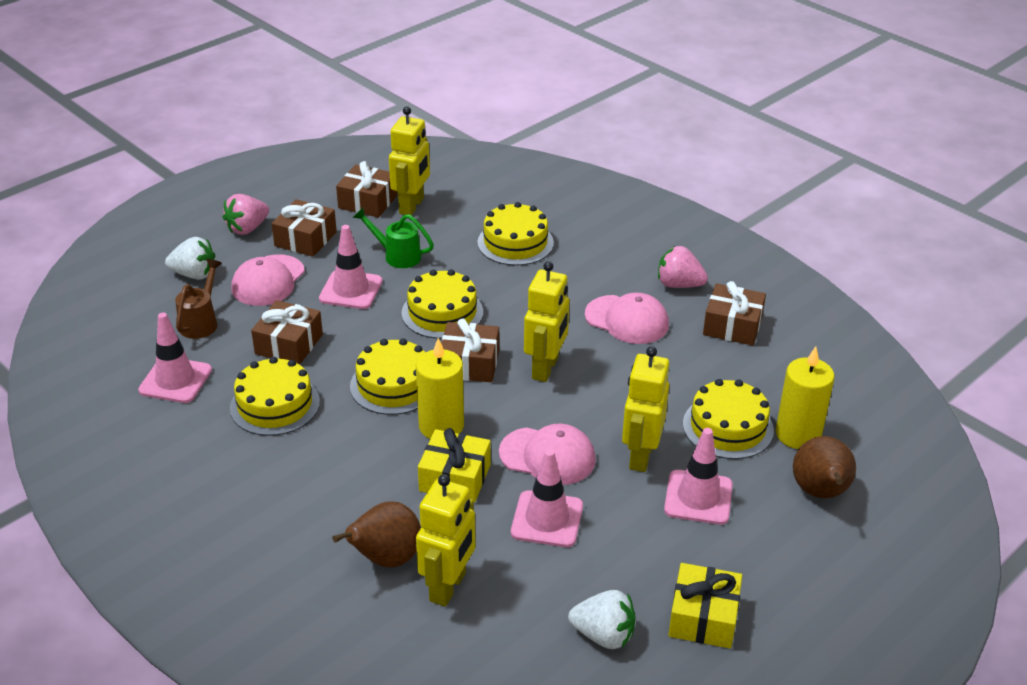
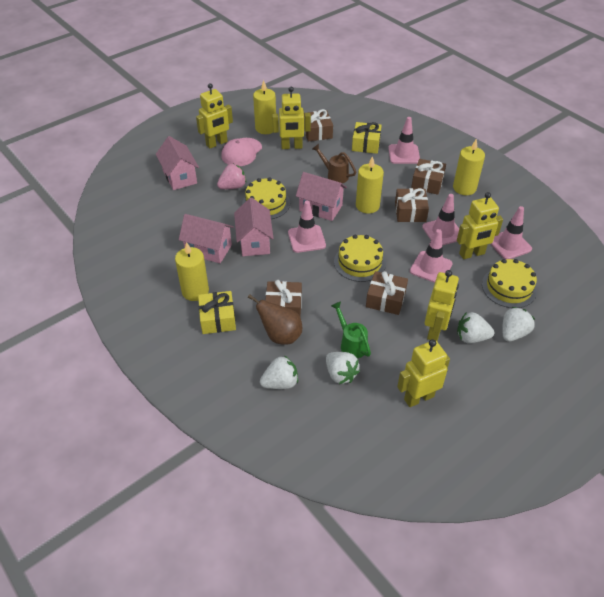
brown pear: 2 -> 1
pink cap: 3 -> 1
pink house: 0 -> 4
pink strawberry: 2 -> 1
pink traffic cone: 4 -> 5
white strawberry: 2 -> 4
yellow cake: 5 -> 3
yellow candle: 2 -> 4
yellow robot: 4 -> 5

